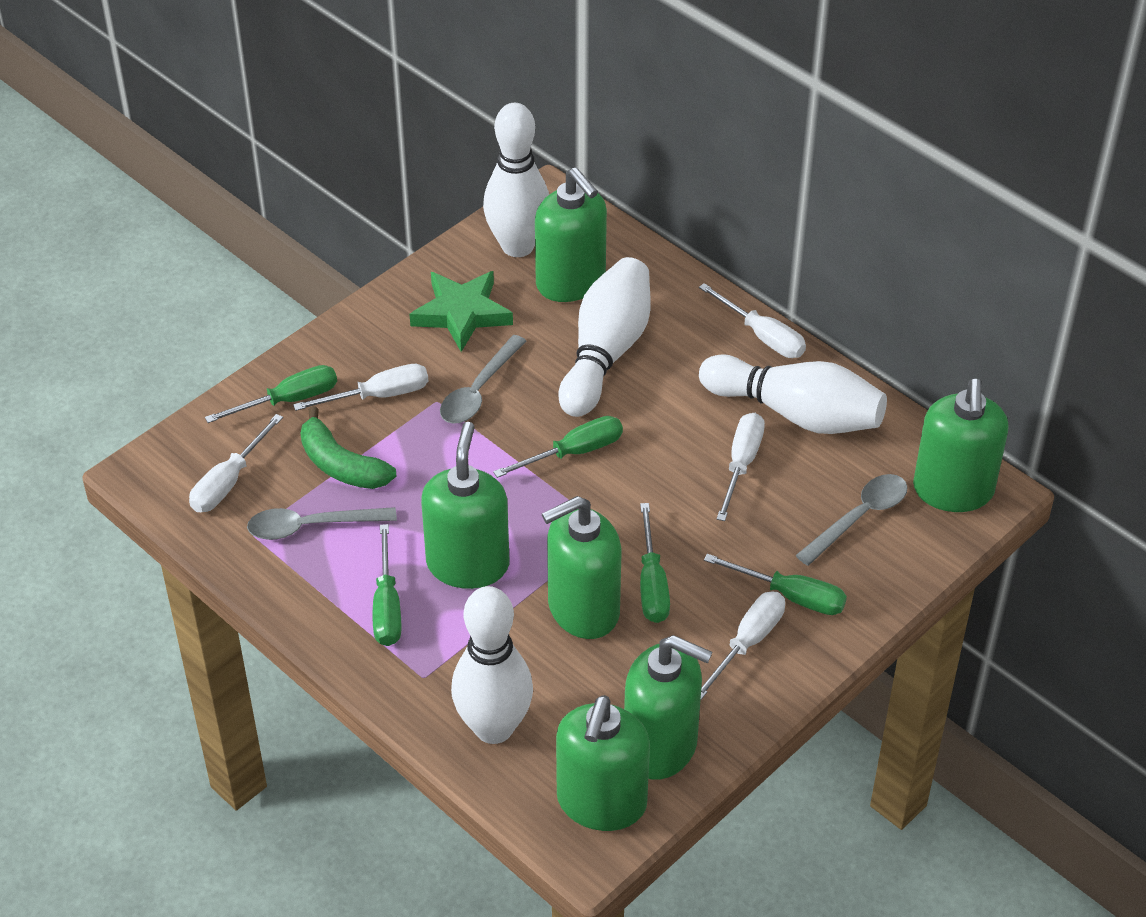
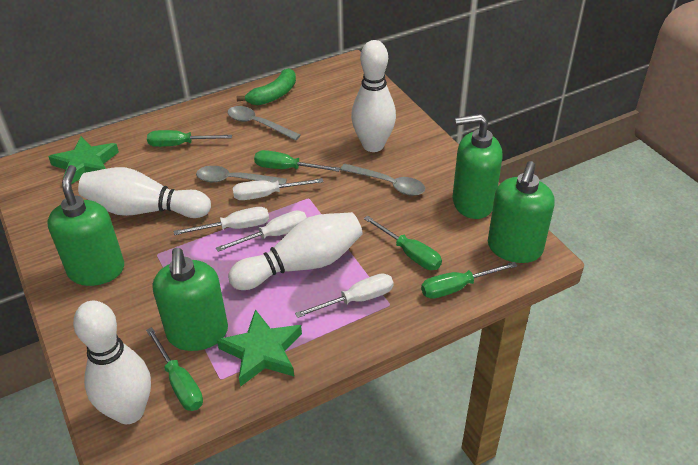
green soap dispenser: 6 -> 4
green star: 1 -> 2
white screwdriver: 5 -> 4

